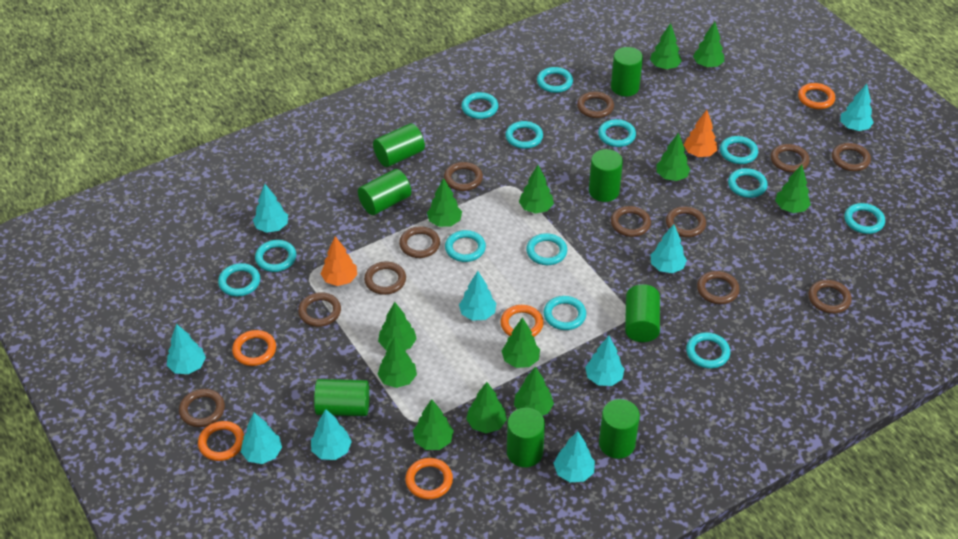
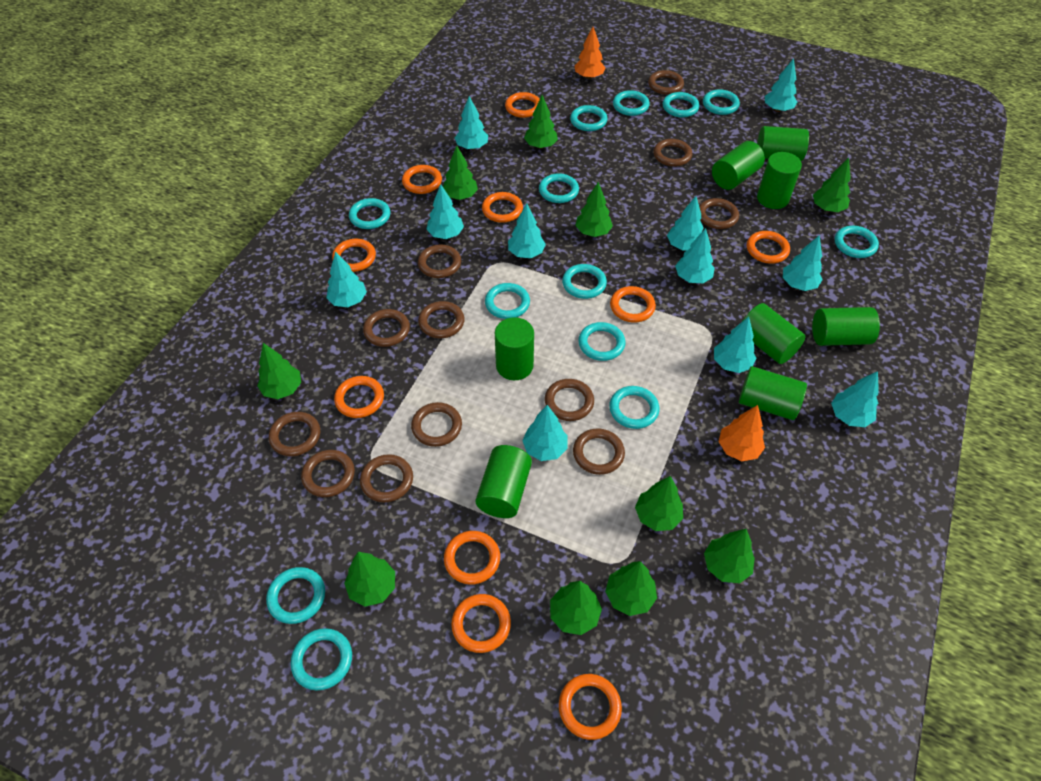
green tree: 12 -> 10
orange ring: 5 -> 10
turquoise tree: 9 -> 11

